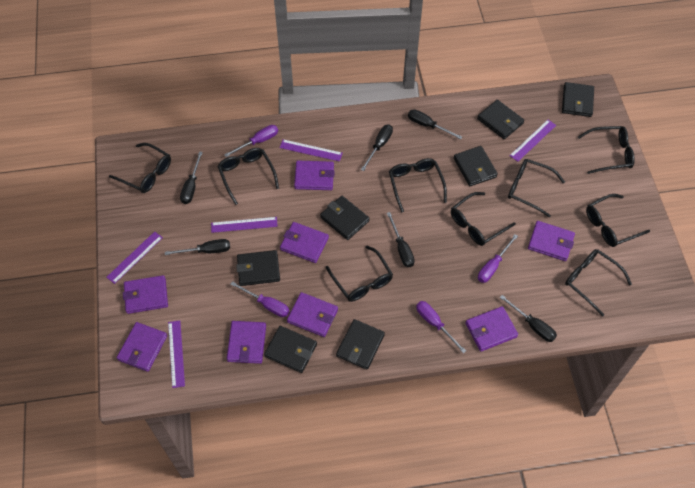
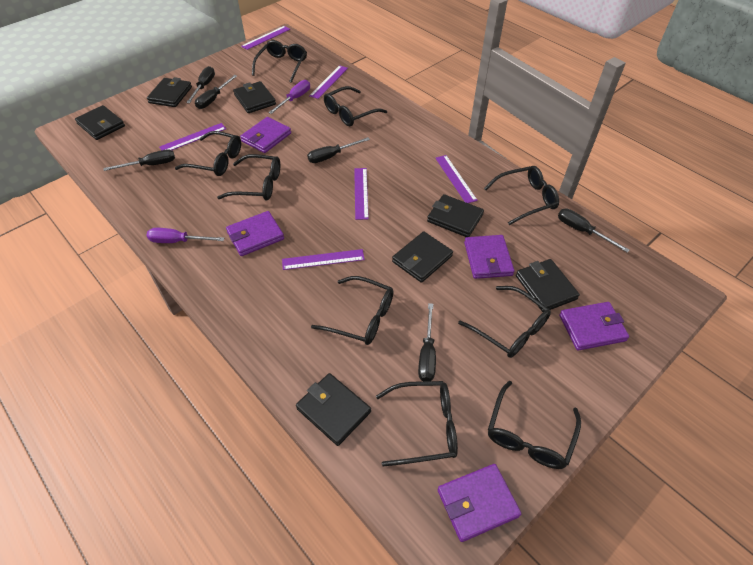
purple ruler: 5 -> 6
purple screwdriver: 4 -> 2
purple wallet: 8 -> 5

